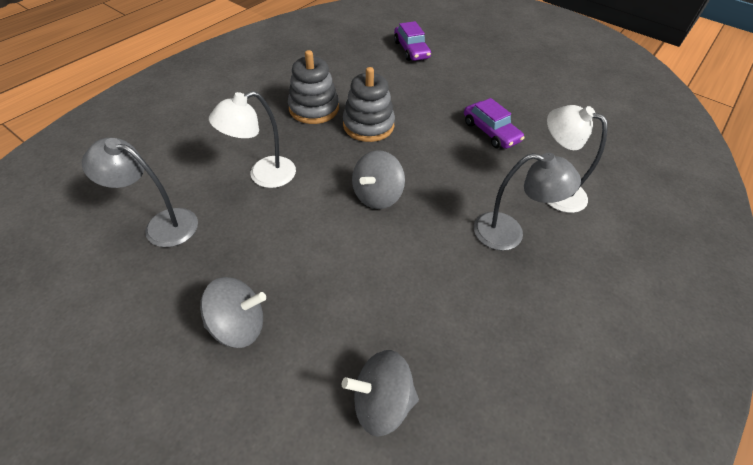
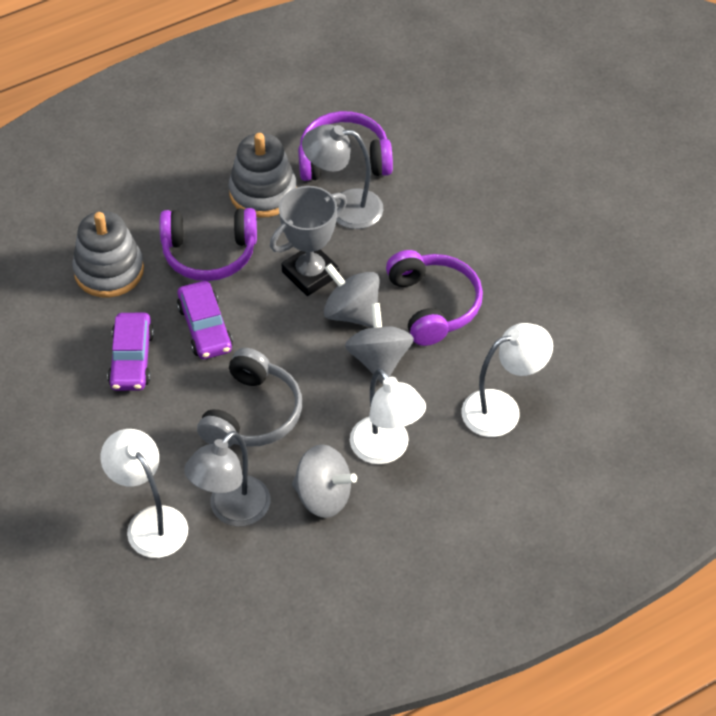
grey headphones: 0 -> 1
grey trophy: 0 -> 1
purple headphones: 0 -> 3
white lamp: 2 -> 3

